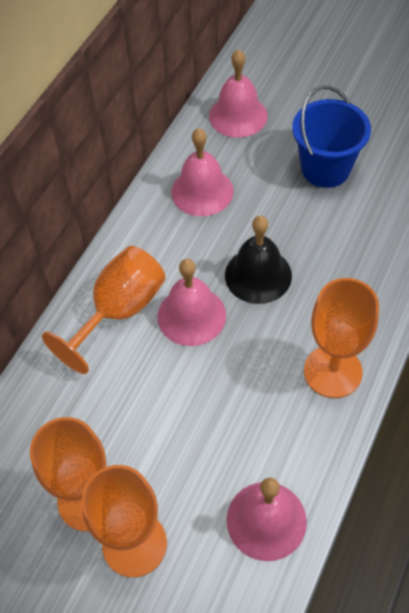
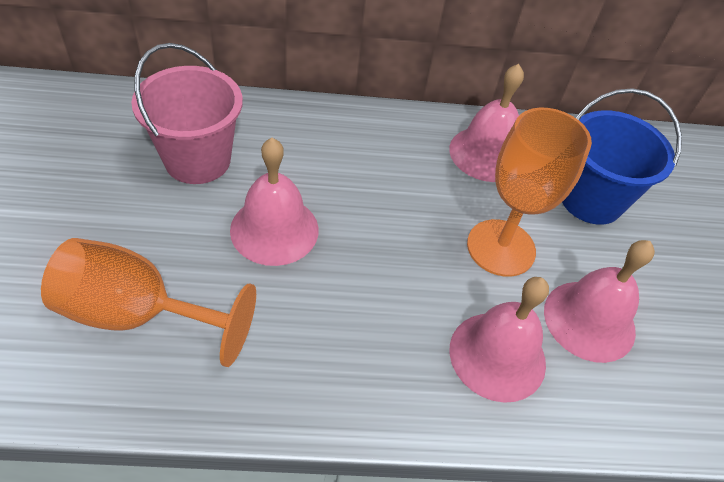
black bell: 1 -> 0
orange goblet: 4 -> 2
pink bucket: 0 -> 1

